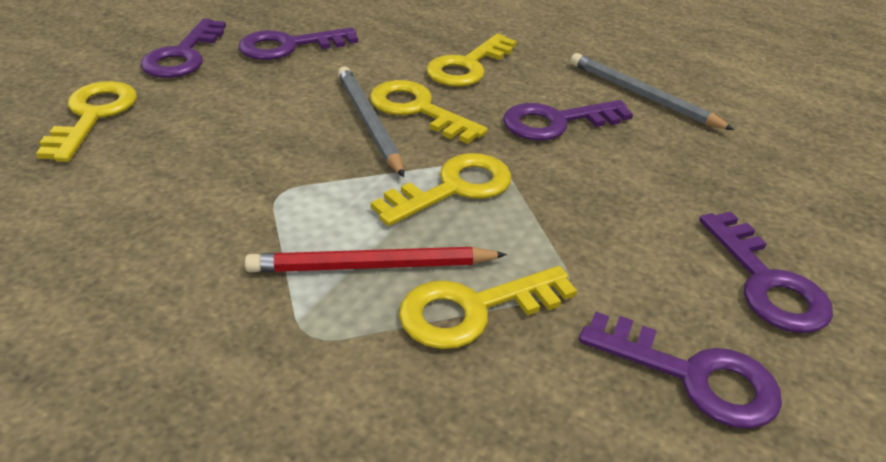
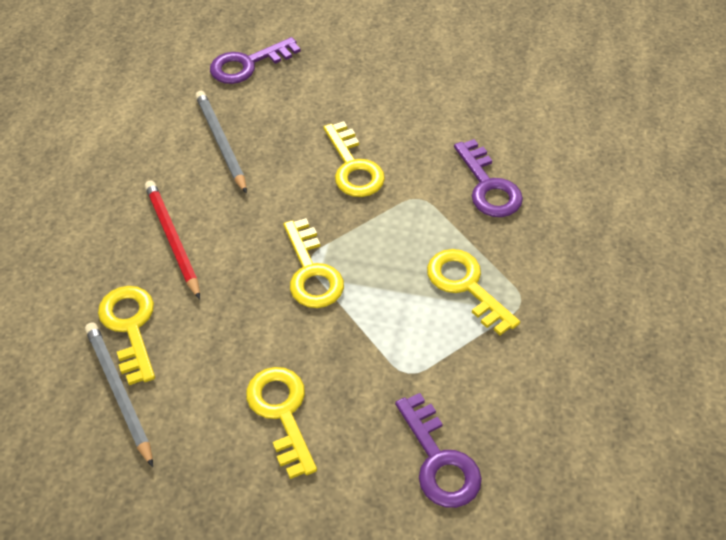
purple key: 5 -> 3

